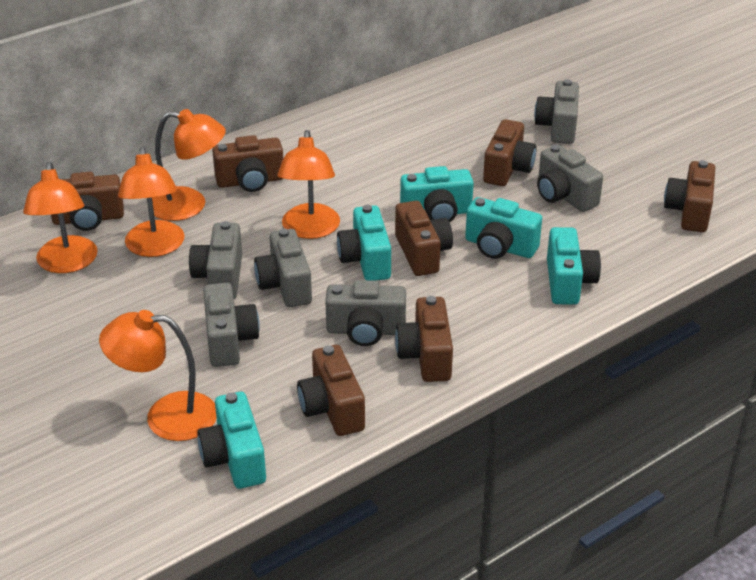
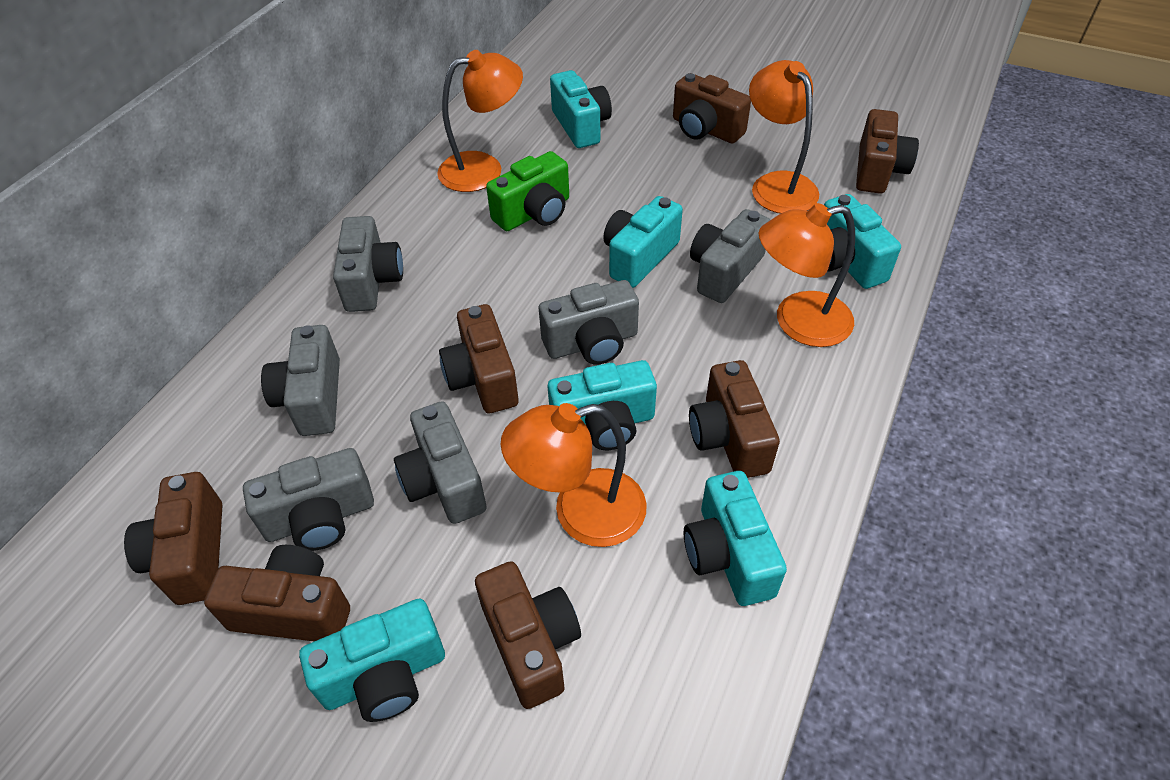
green camera: 0 -> 1
orange lamp: 5 -> 4
turquoise camera: 5 -> 6

